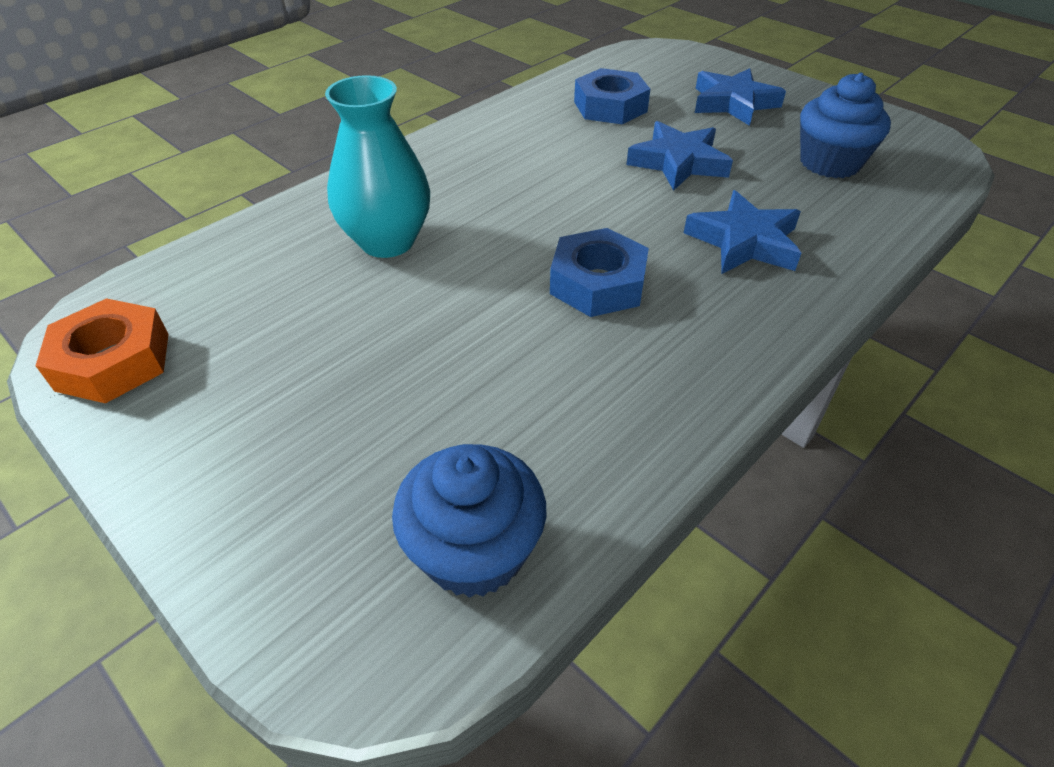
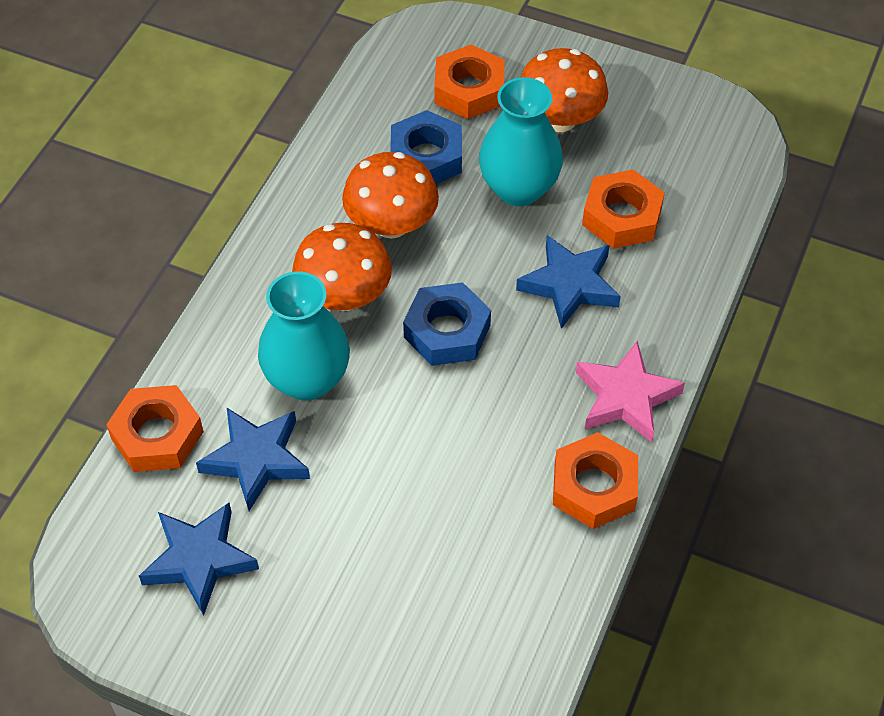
blue cupcake: 2 -> 0
orange mushroom: 0 -> 3
orange nut: 1 -> 4
pink star: 0 -> 1
turquoise vase: 1 -> 2

